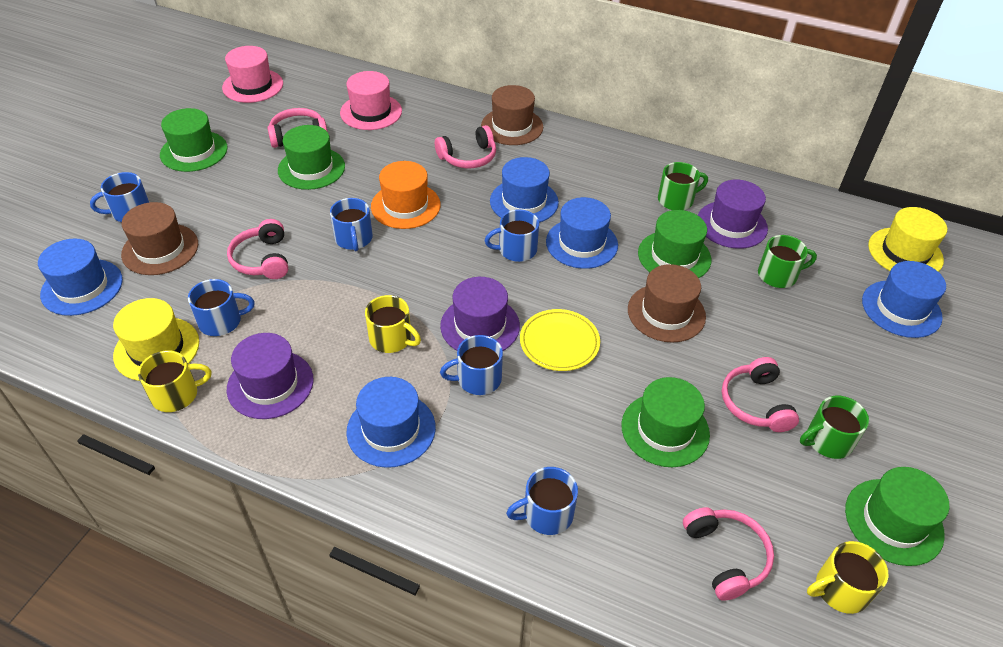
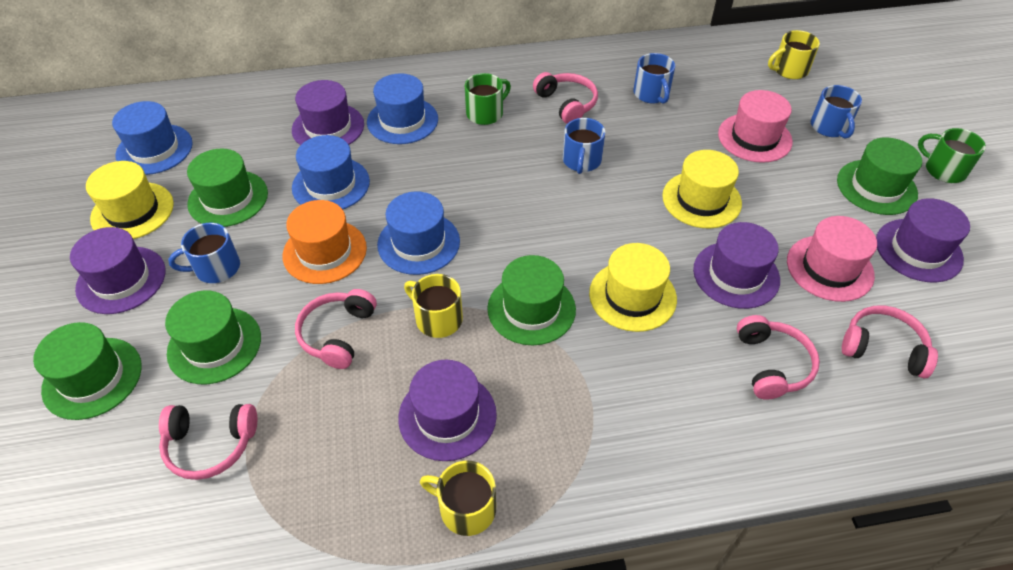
blue hat: 5 -> 4
blue mug: 6 -> 4
brown hat: 3 -> 0
green mug: 3 -> 2
purple hat: 3 -> 5
yellow hat: 2 -> 3
yellow plate: 1 -> 0

